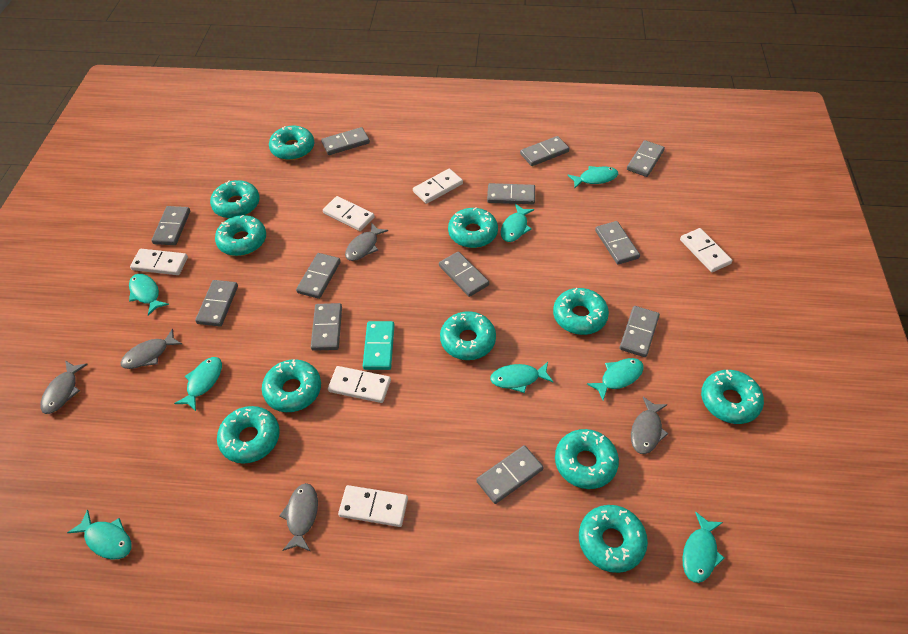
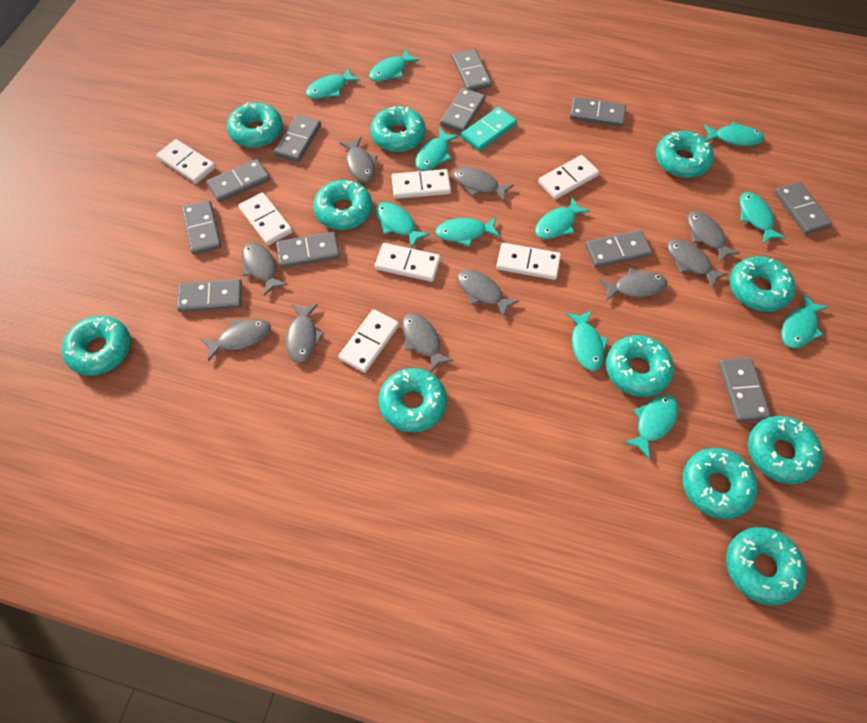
grey domino: 12 -> 11
grey fish: 5 -> 10
turquoise fish: 8 -> 11
white domino: 6 -> 7

